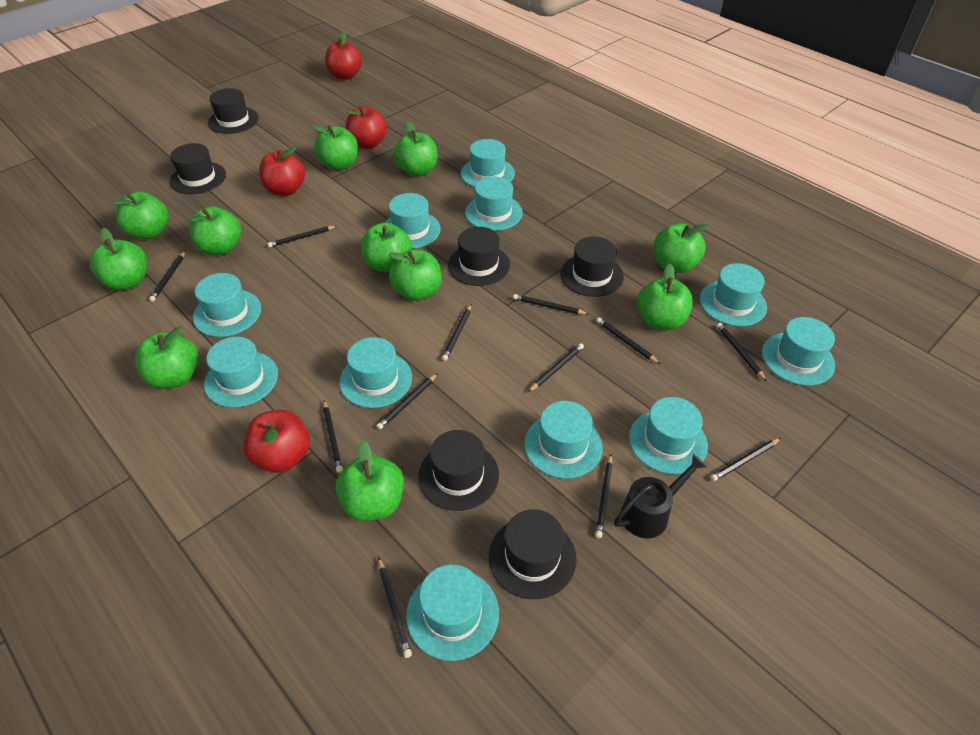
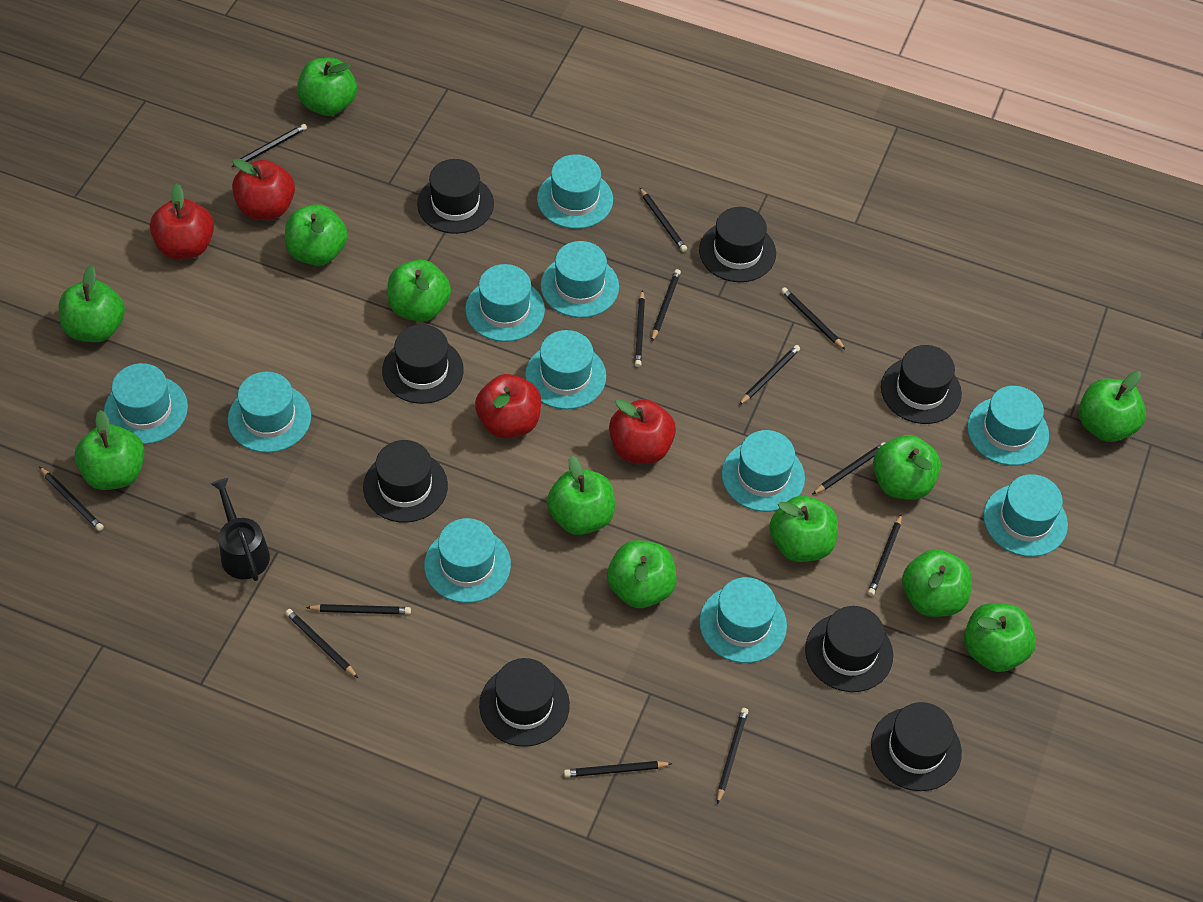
black hat: 6 -> 8
black pencil: 12 -> 13
green apple: 11 -> 12

